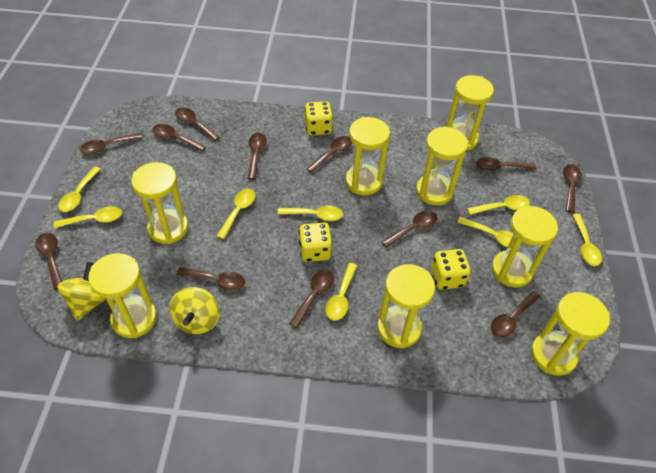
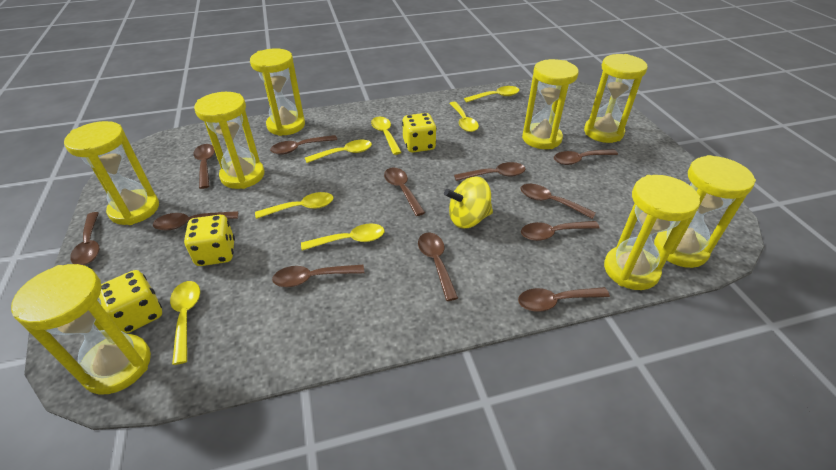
yellow spinning top: 2 -> 1
yellow spoon: 8 -> 7

